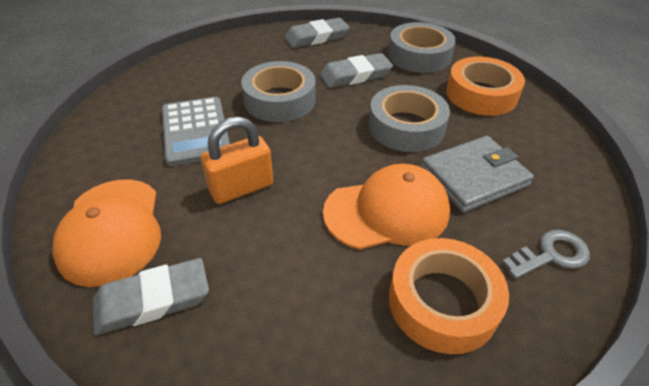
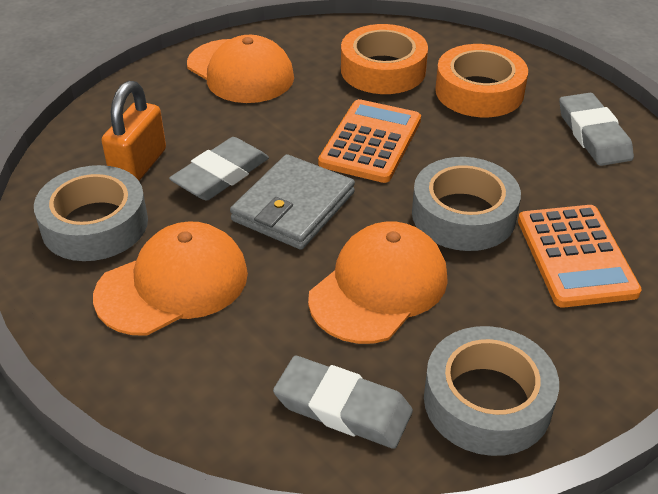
grey calculator: 1 -> 0
grey key: 1 -> 0
orange calculator: 0 -> 2
orange cap: 2 -> 3

